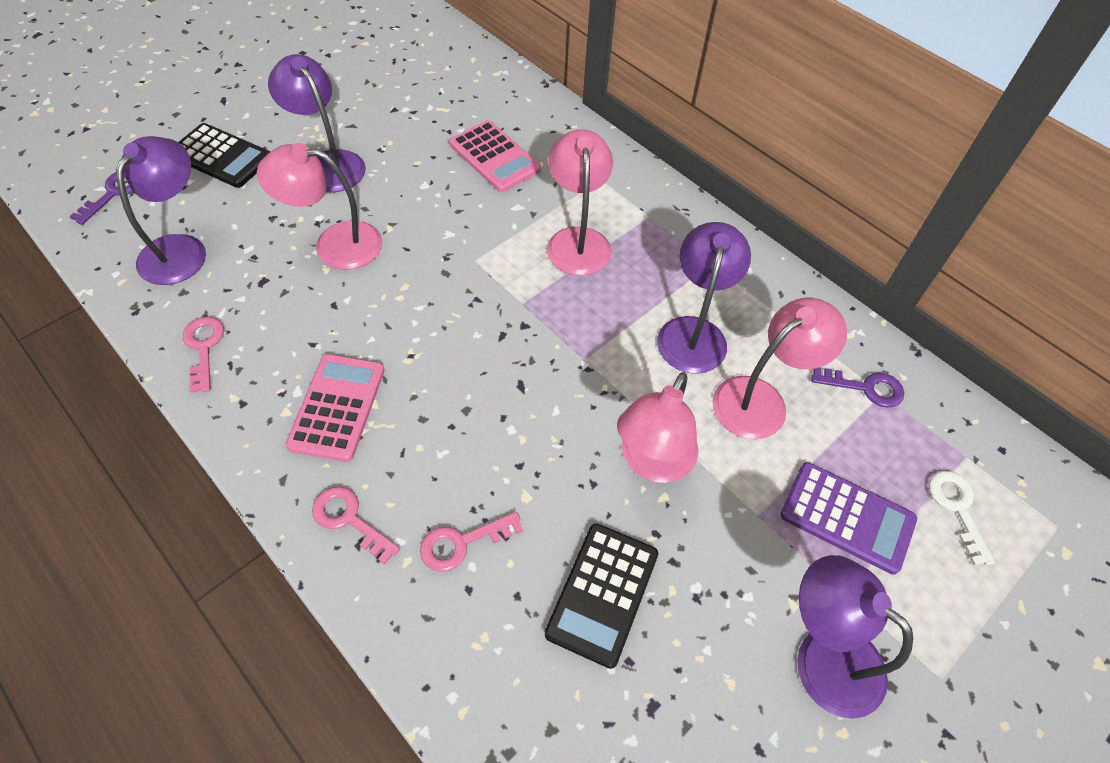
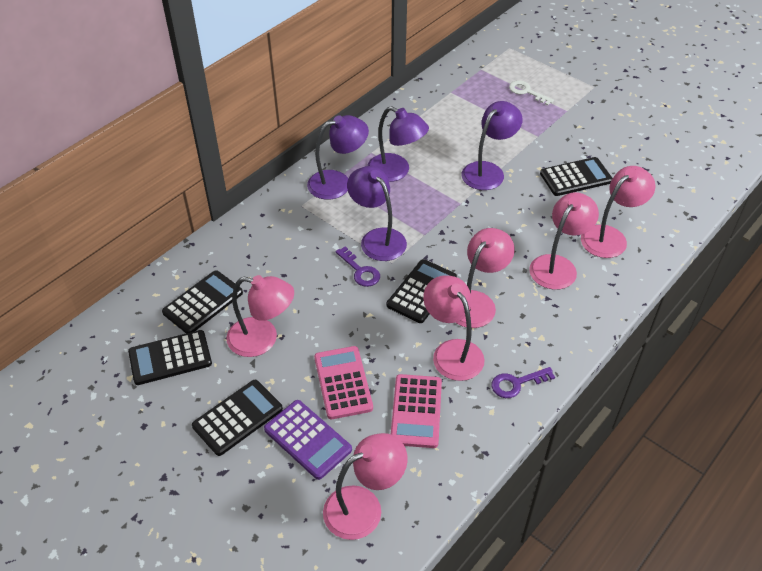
black calculator: 2 -> 5
pink key: 3 -> 0
pink lamp: 4 -> 6

